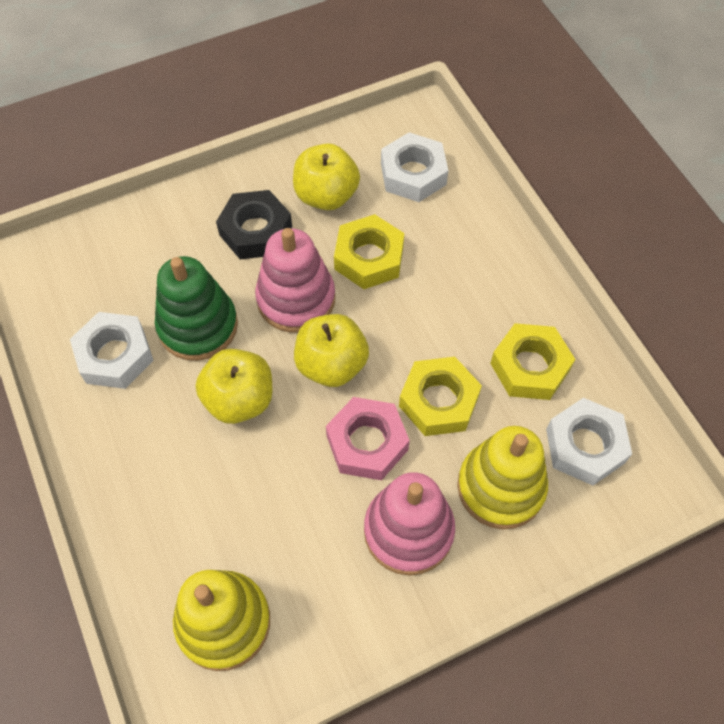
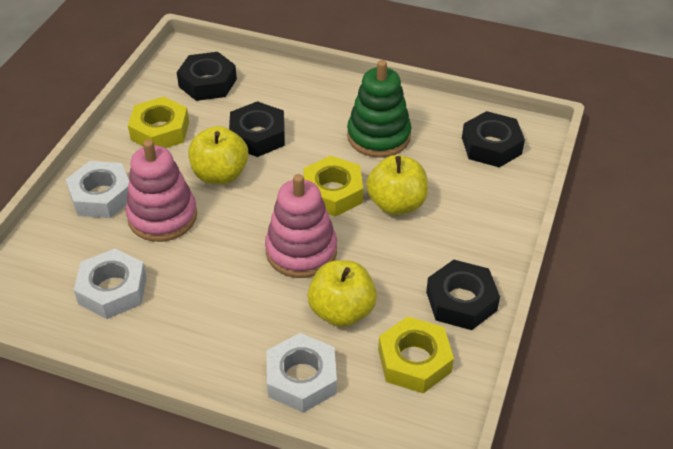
black nut: 1 -> 4
pink nut: 1 -> 0
yellow stacking toy: 2 -> 0

